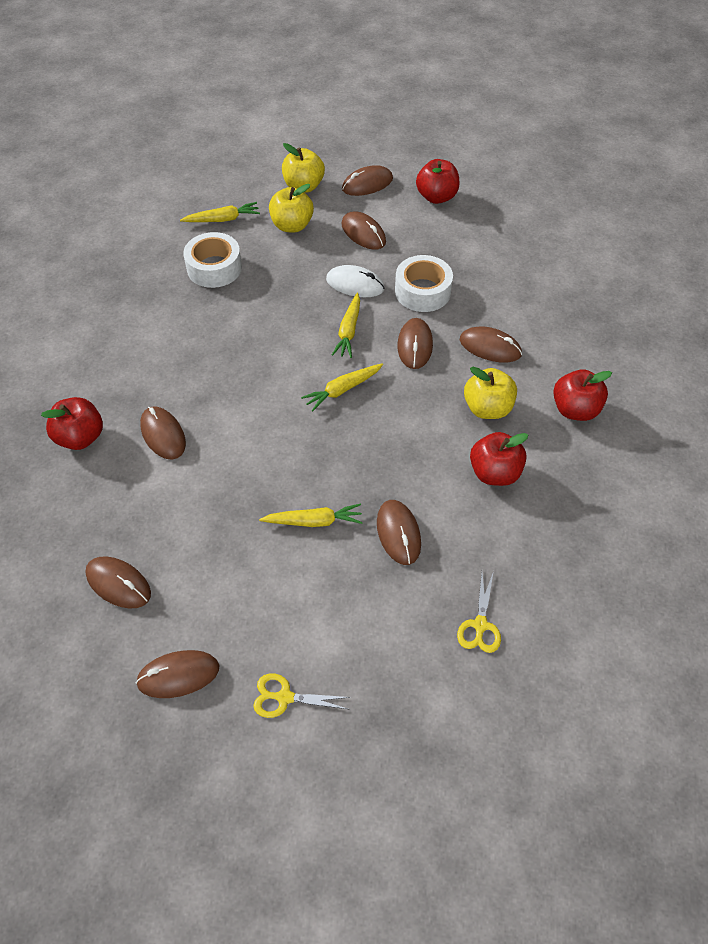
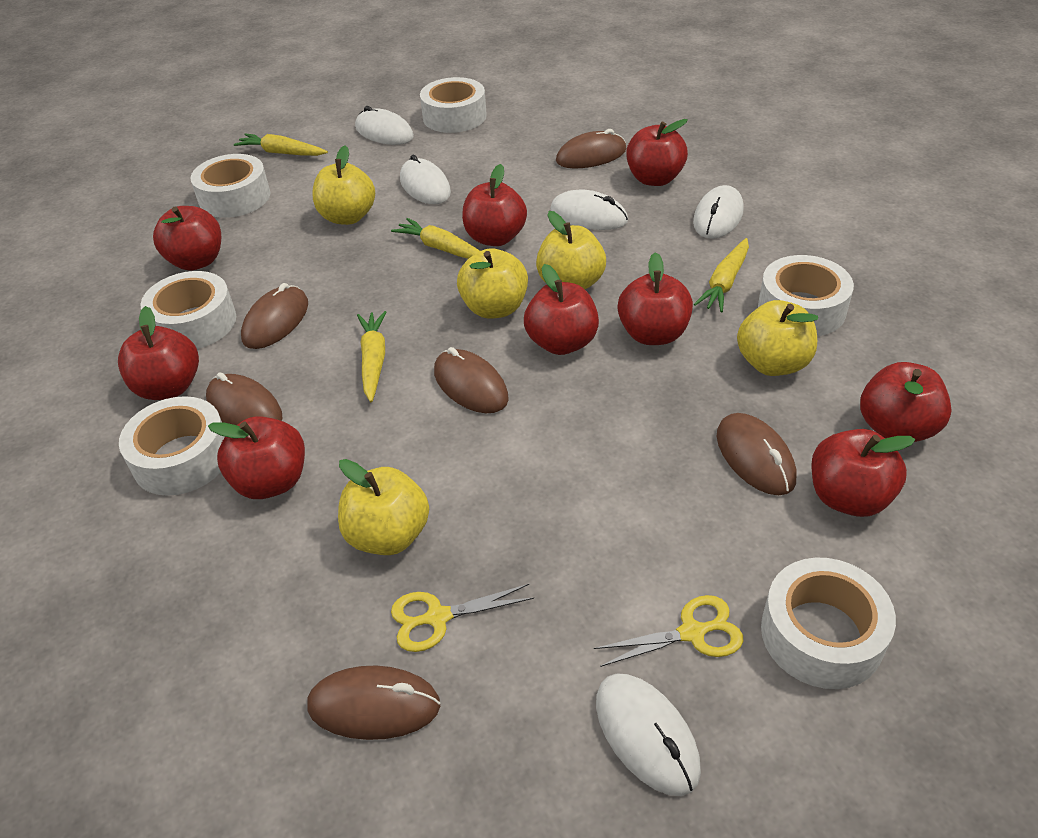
brown mouse: 8 -> 6
red apple: 4 -> 9
white mouse: 1 -> 5
white tape: 2 -> 6
yellow apple: 3 -> 5

